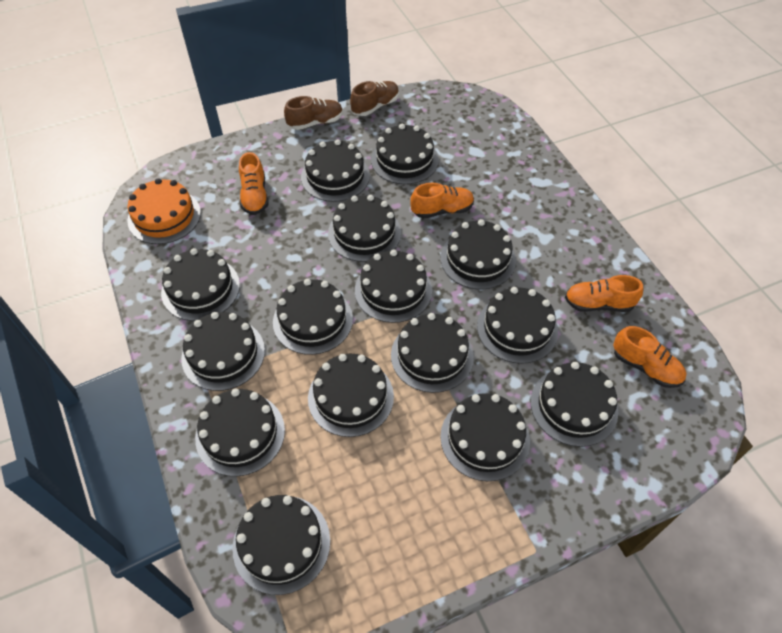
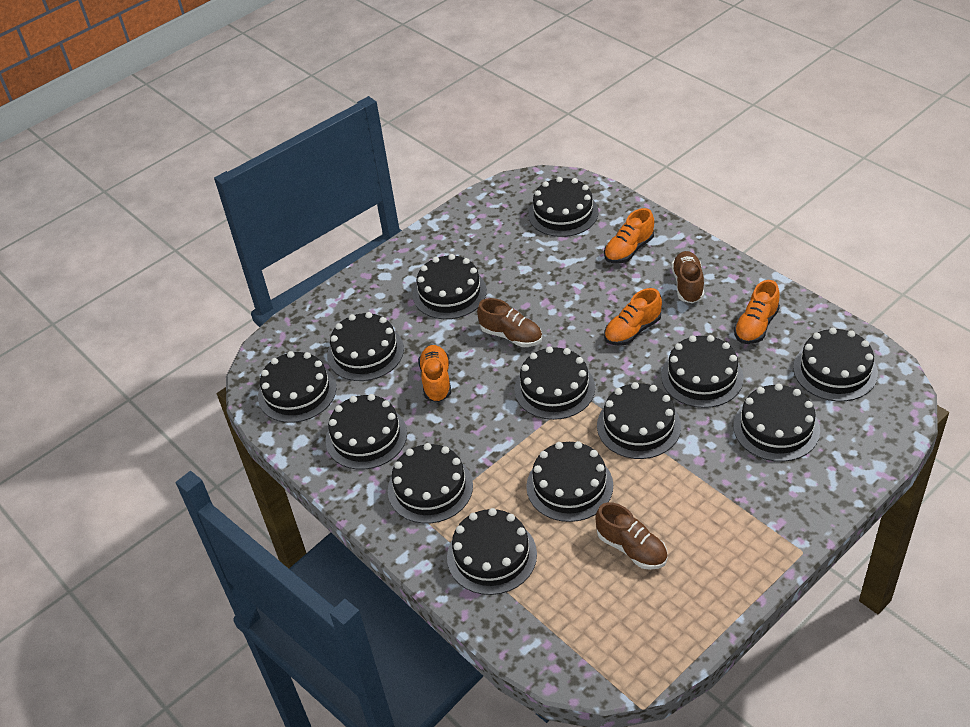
black cake: 15 -> 13
brown shoe: 2 -> 3
orange cake: 1 -> 0

